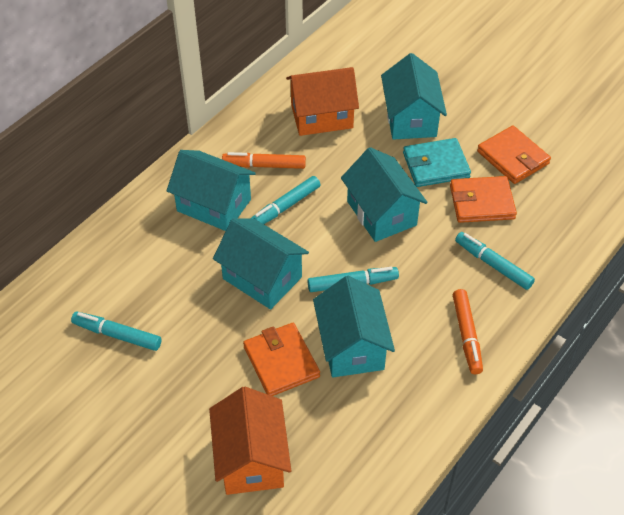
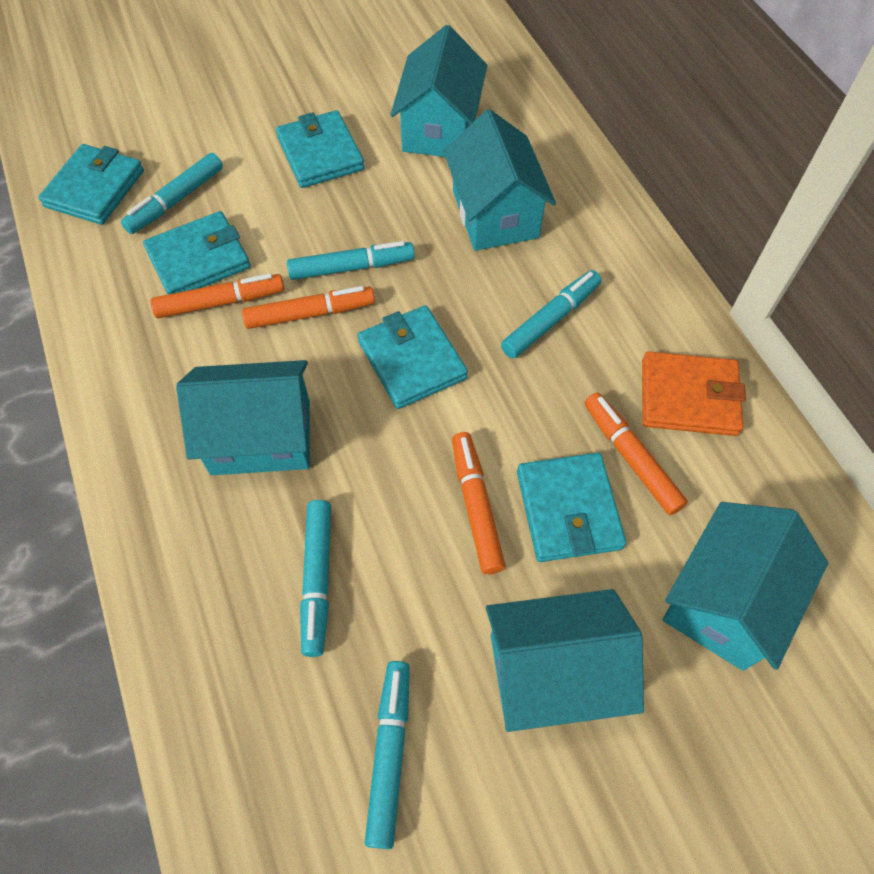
orange house: 2 -> 0
orange marker: 2 -> 4
orange wallet: 3 -> 1
turquoise marker: 4 -> 5
turquoise wallet: 1 -> 5

